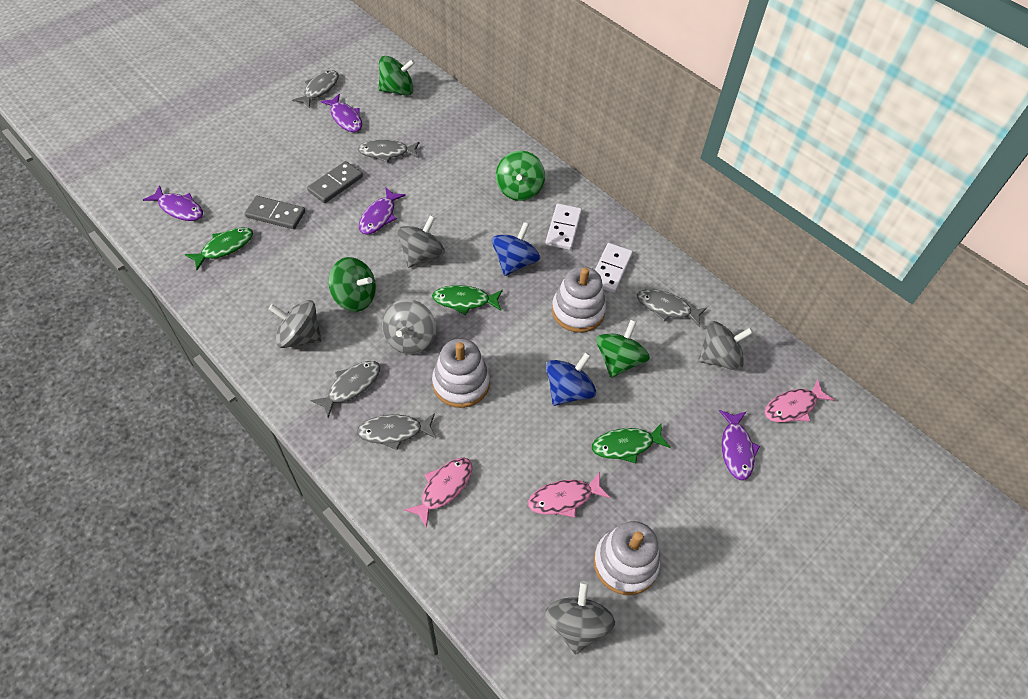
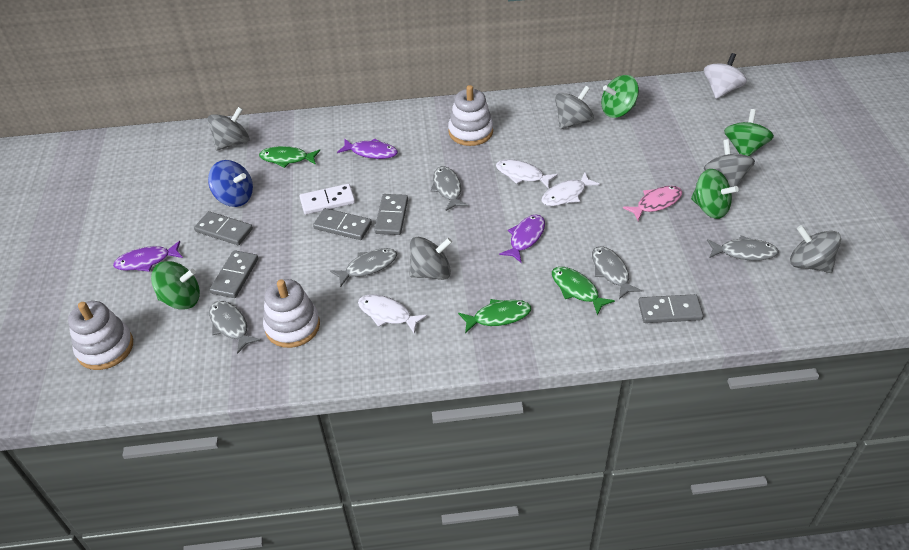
blue spinning top: 2 -> 1
grey domino: 2 -> 5
pink fish: 3 -> 1
purple fish: 4 -> 3
white domino: 2 -> 1
white fish: 0 -> 3
white spinning top: 0 -> 1

